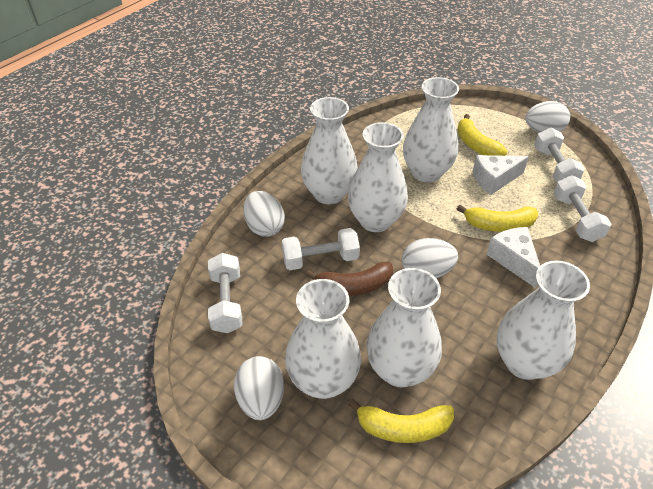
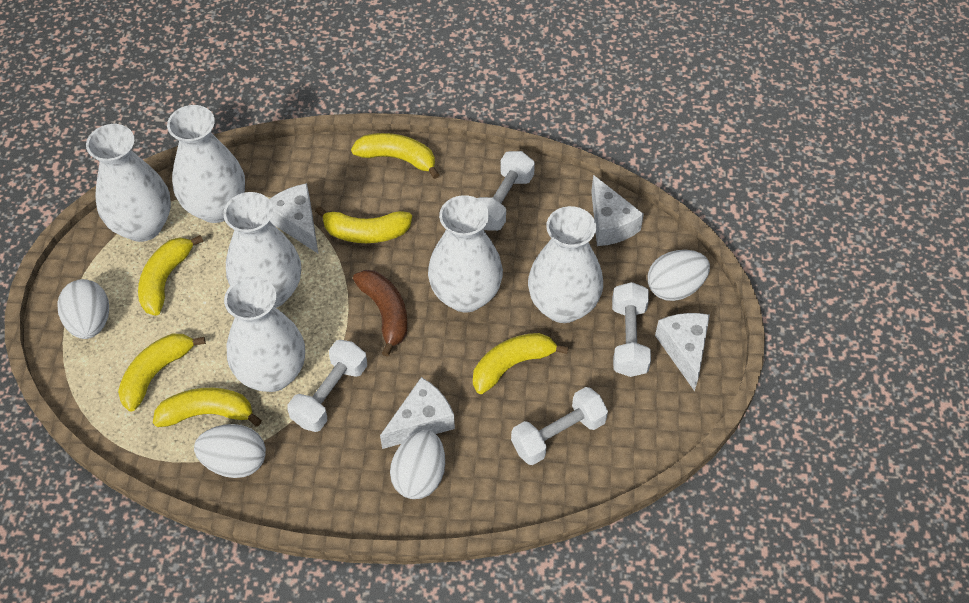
white cheese: 2 -> 4
yellow banana: 3 -> 6

